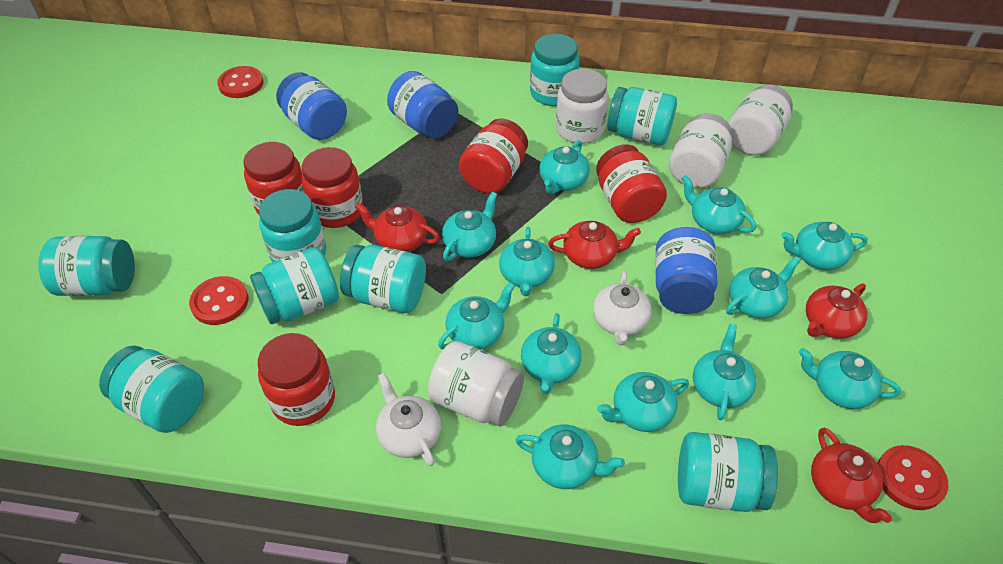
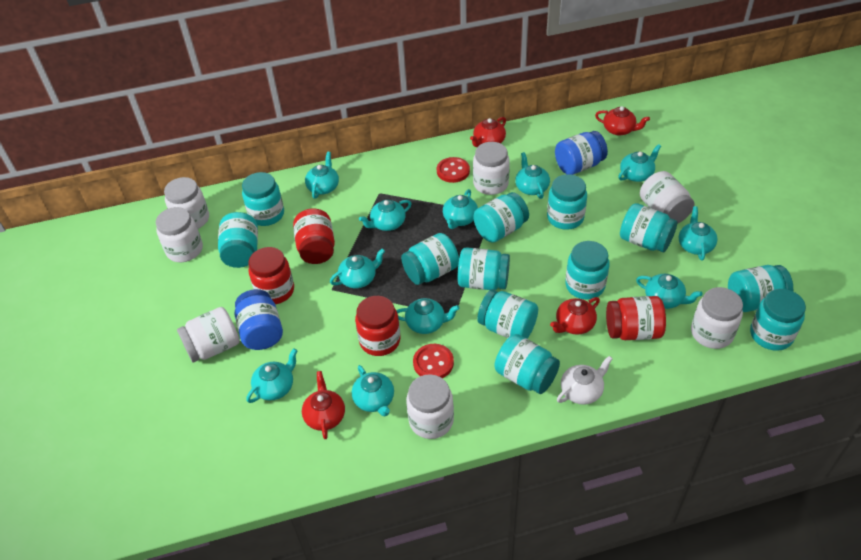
blue jar: 3 -> 2
red button: 3 -> 2
red jar: 5 -> 4
turquoise jar: 8 -> 12
turquoise teapot: 12 -> 11
white jar: 4 -> 7
white teapot: 2 -> 1

